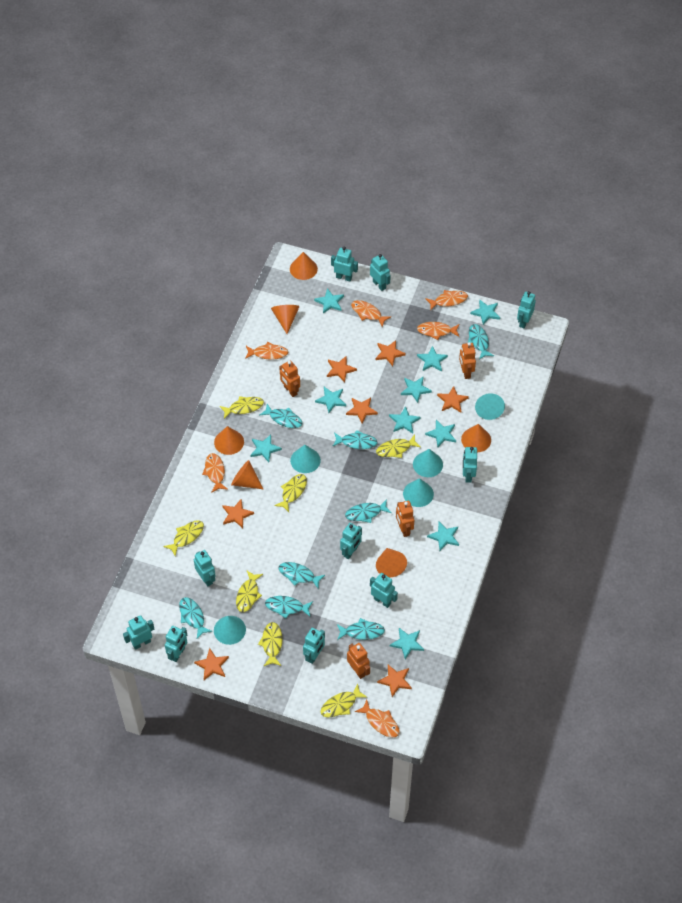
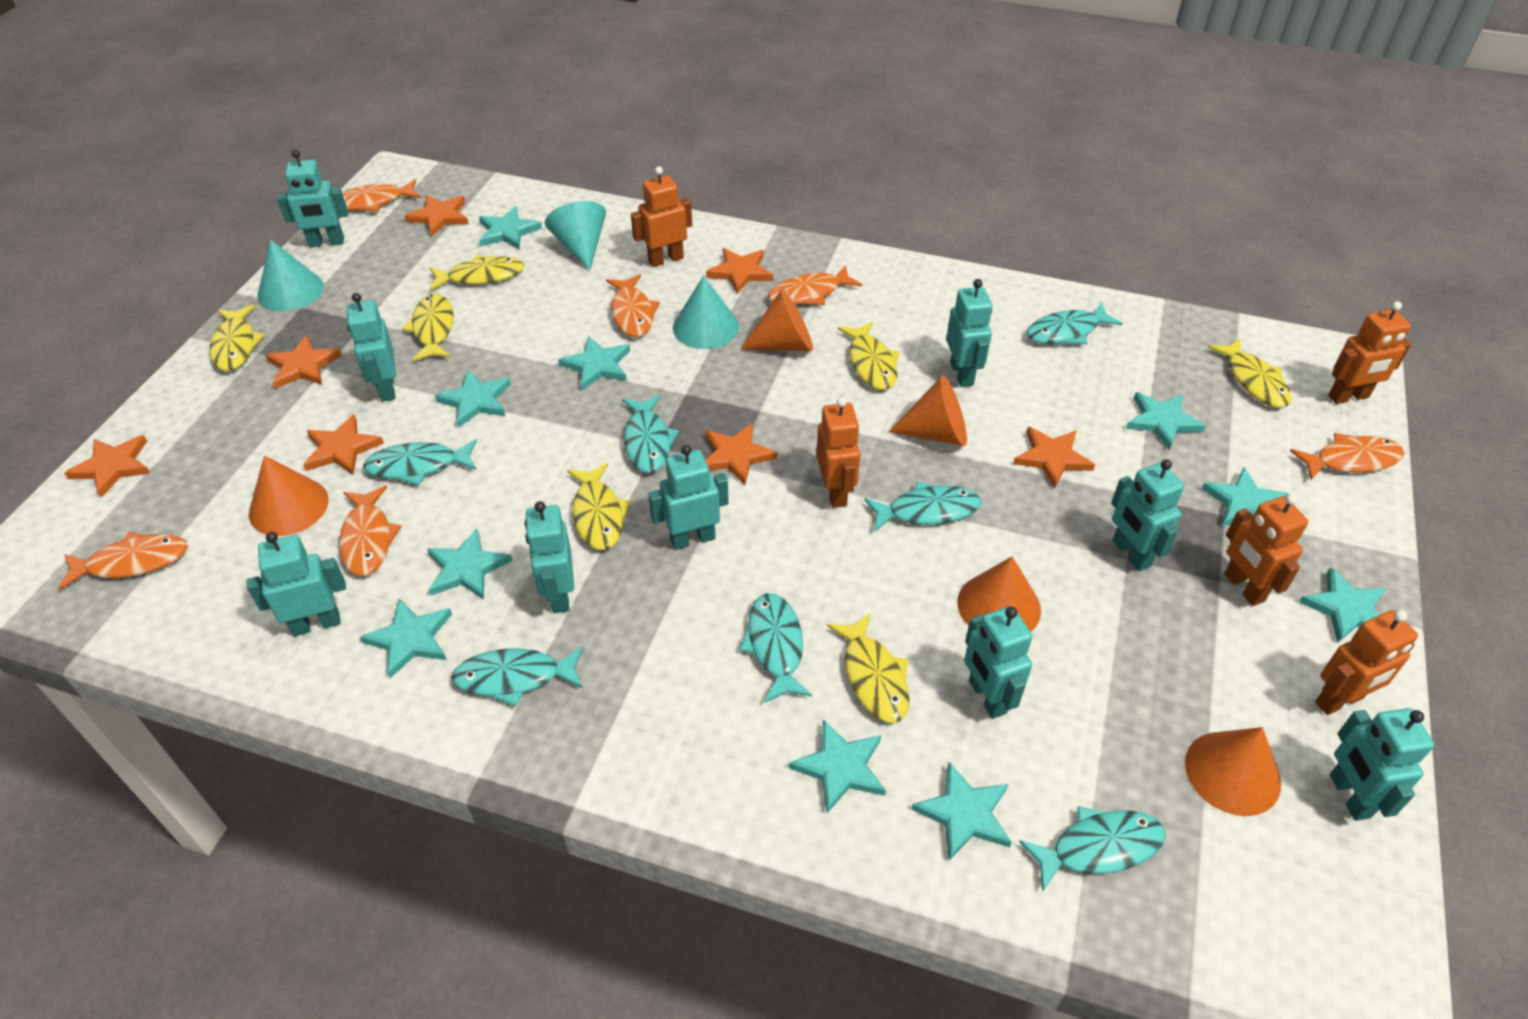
orange cone: 6 -> 5
orange robot: 4 -> 5
turquoise cone: 5 -> 3
turquoise fish: 8 -> 7
turquoise robot: 10 -> 9

